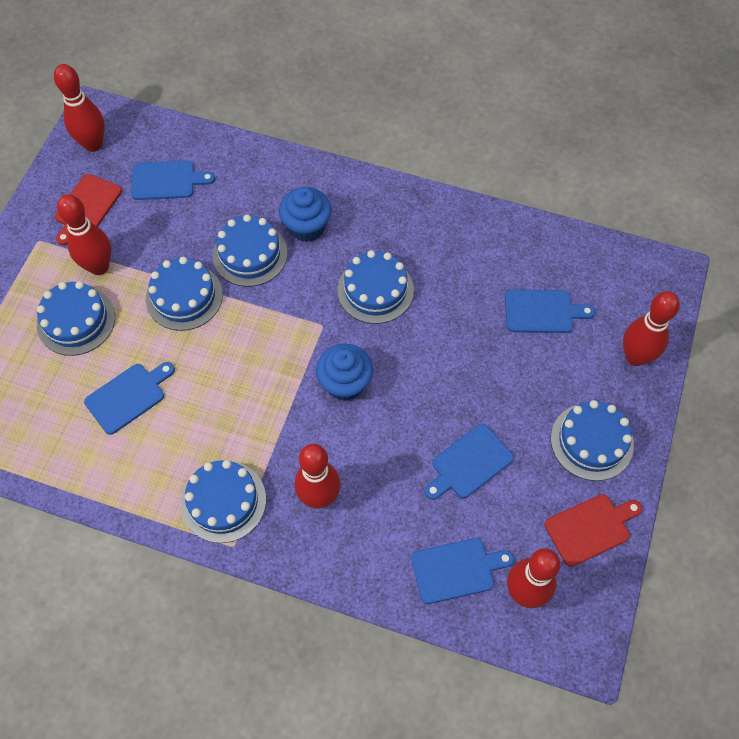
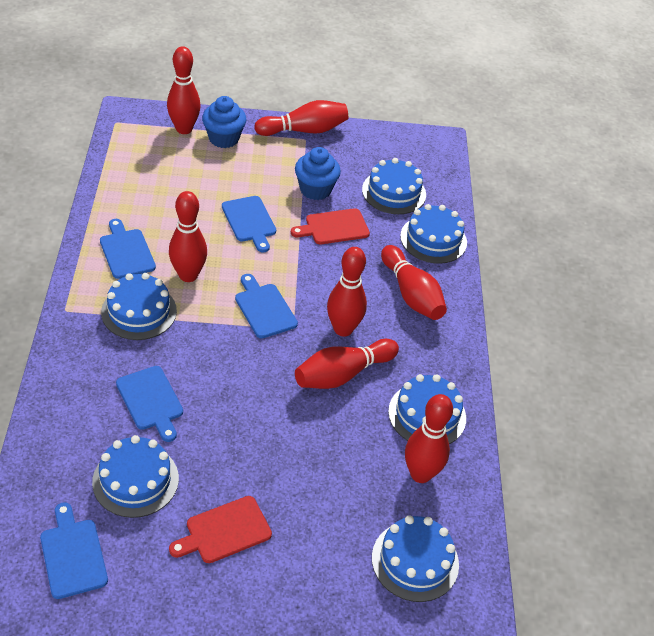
red bowling pin: 5 -> 7

